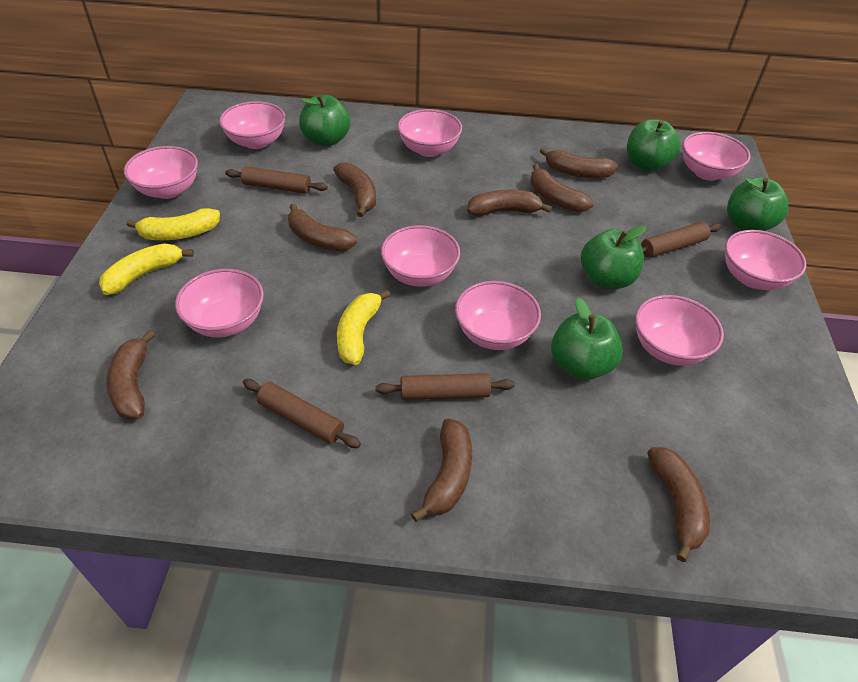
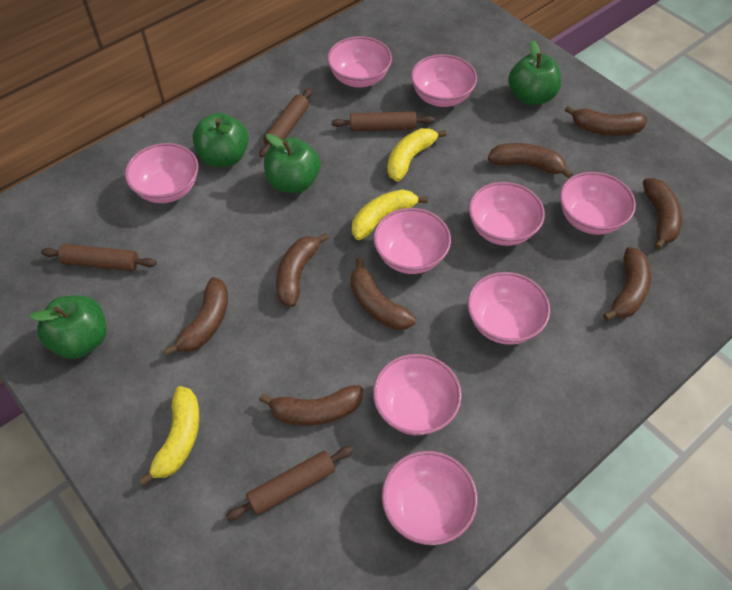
green apple: 5 -> 4

